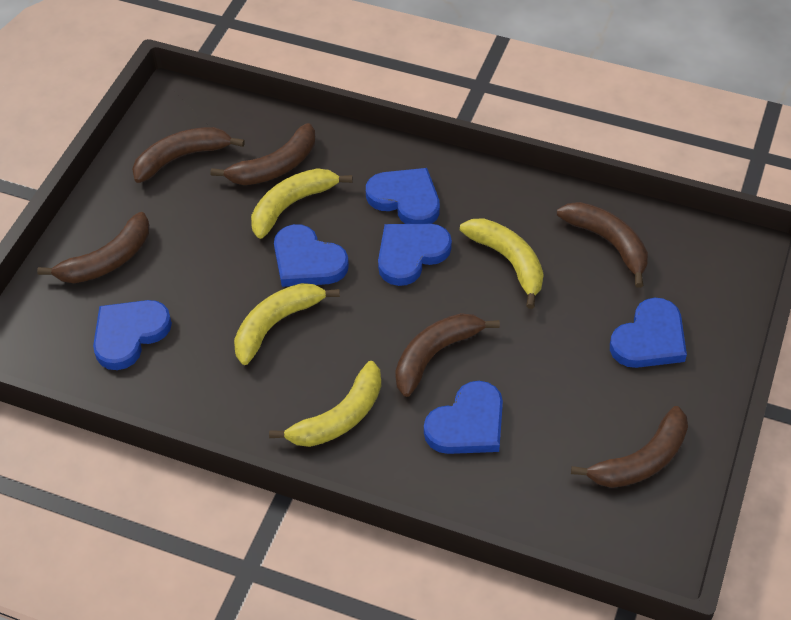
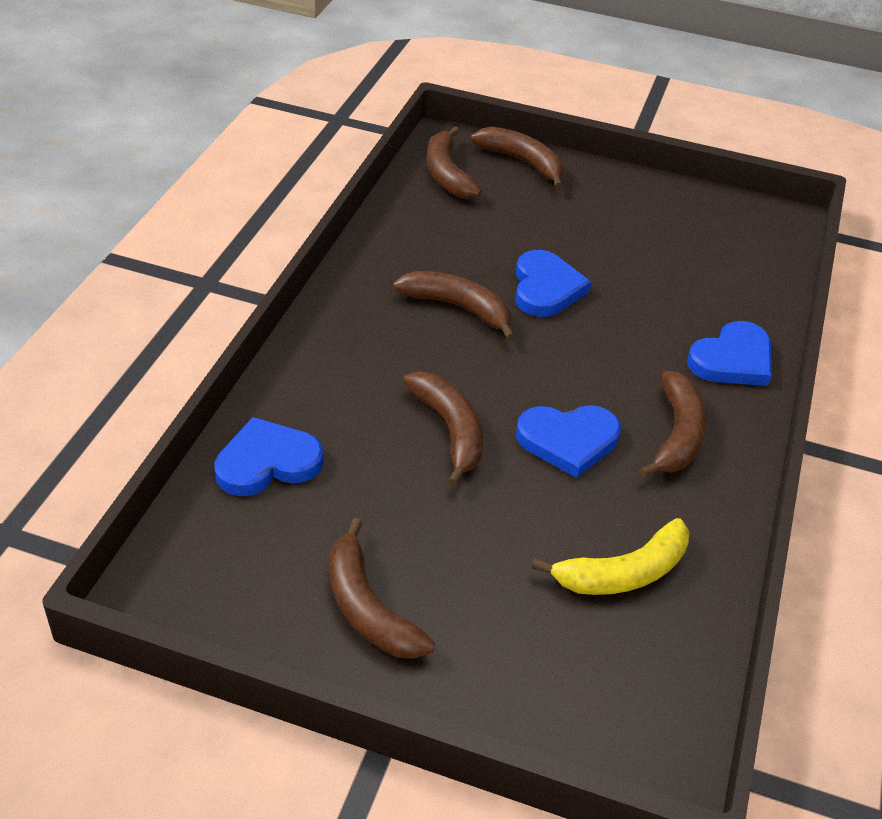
blue heart: 6 -> 4
yellow banana: 4 -> 1

